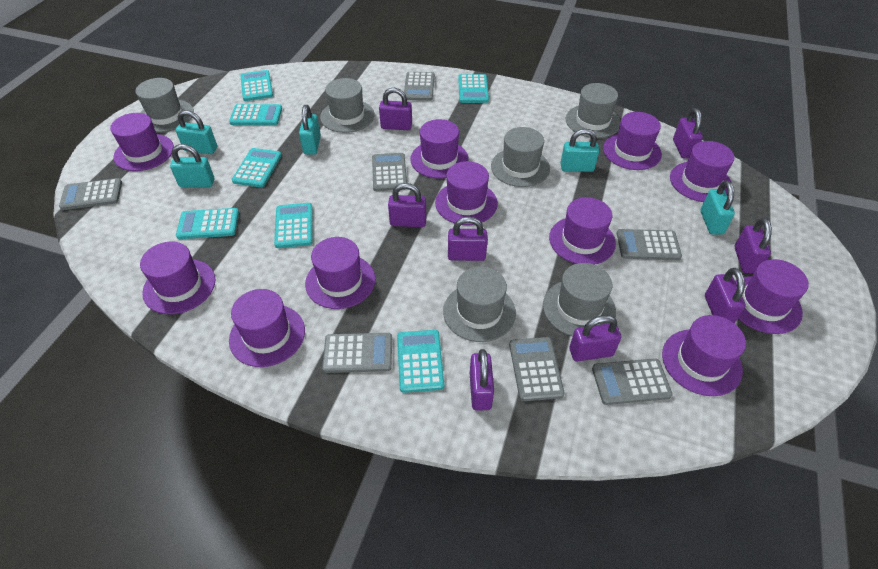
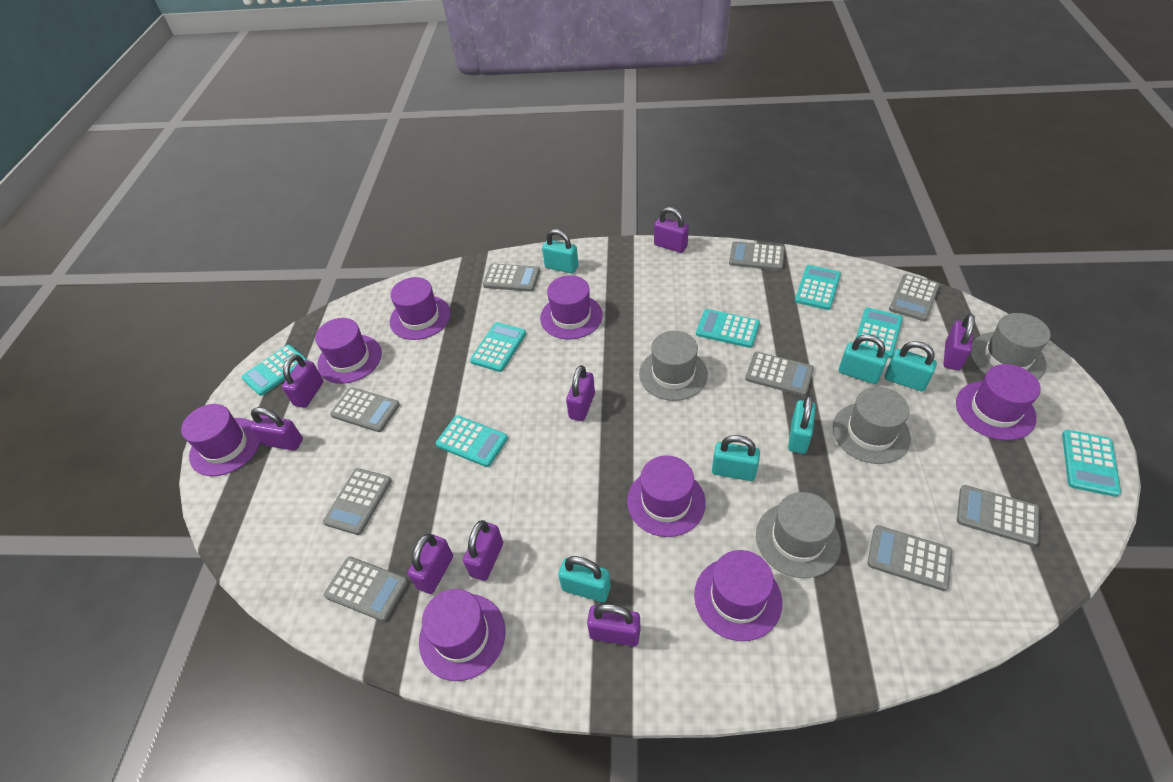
grey calculator: 7 -> 9
grey hat: 6 -> 4
purple hat: 11 -> 8
turquoise padlock: 5 -> 6

